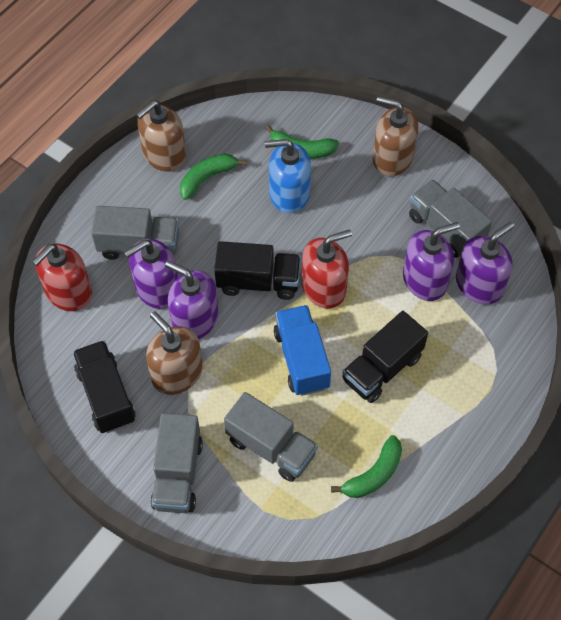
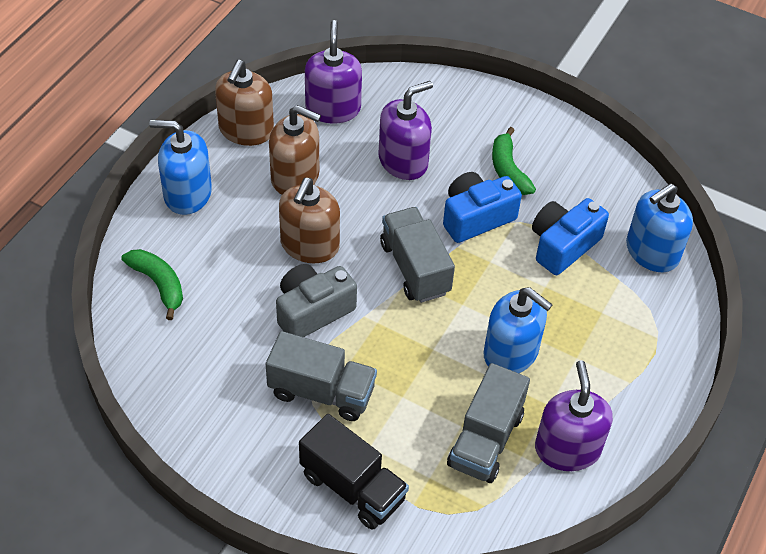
black truck: 3 -> 1
blue camera: 0 -> 2
blue soap dispenser: 1 -> 3
blue truck: 1 -> 0
green banana: 3 -> 2
grey camera: 0 -> 1
grey truck: 4 -> 3
purple soap dispenser: 4 -> 3
red soap dispenser: 2 -> 0

